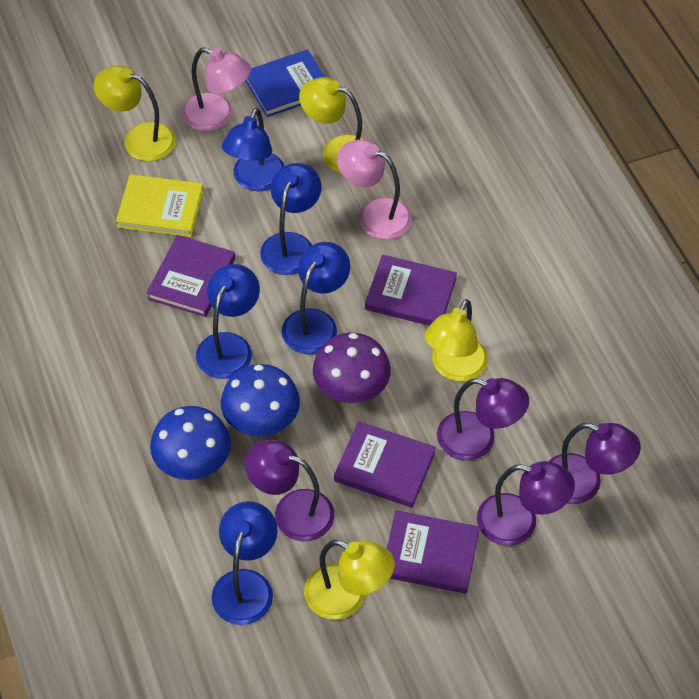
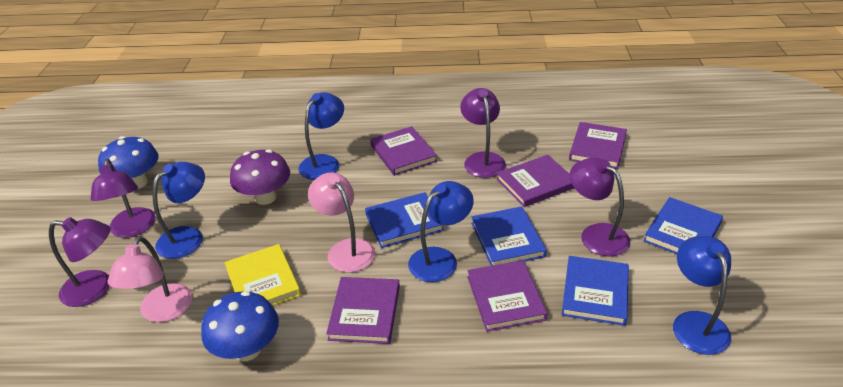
blue book: 1 -> 4
blue lamp: 5 -> 4
purple book: 4 -> 5
yellow lamp: 4 -> 0

